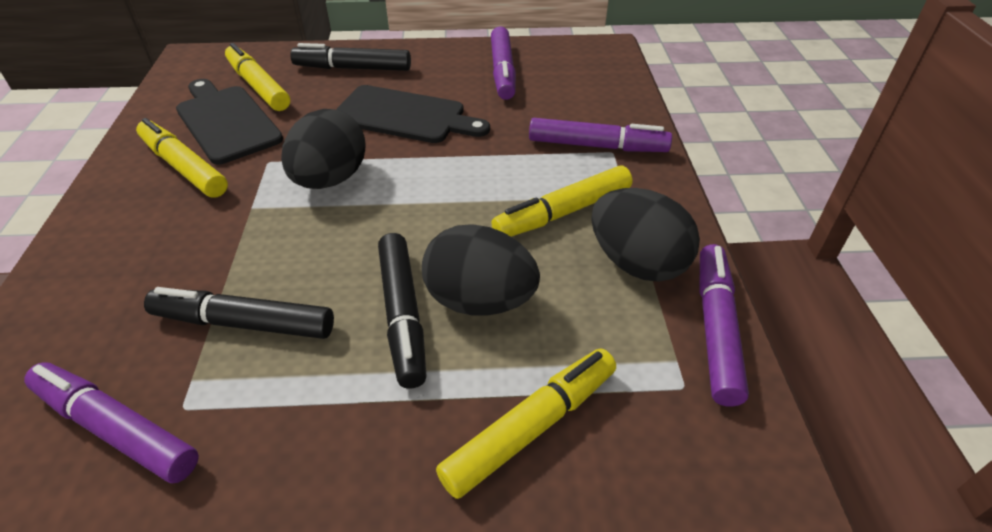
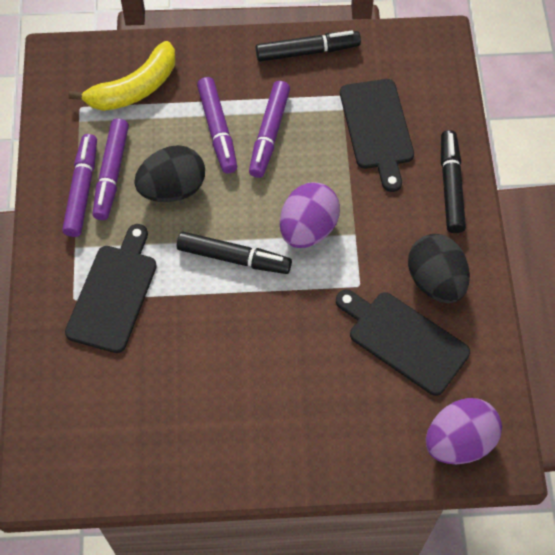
black cutting board: 2 -> 3
black egg: 3 -> 2
purple egg: 0 -> 2
yellow banana: 0 -> 1
yellow marker: 4 -> 0

